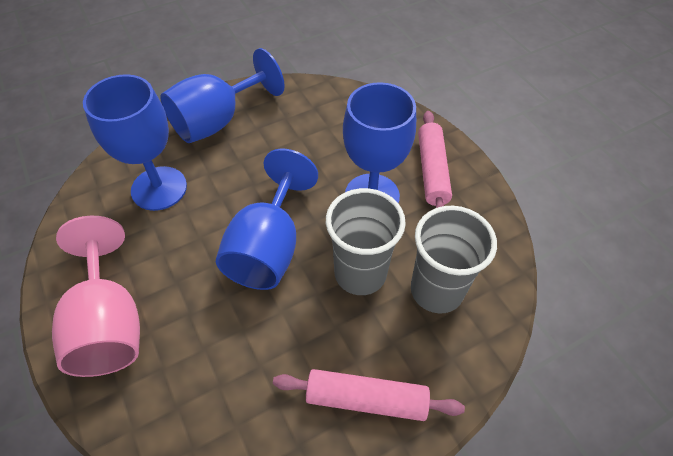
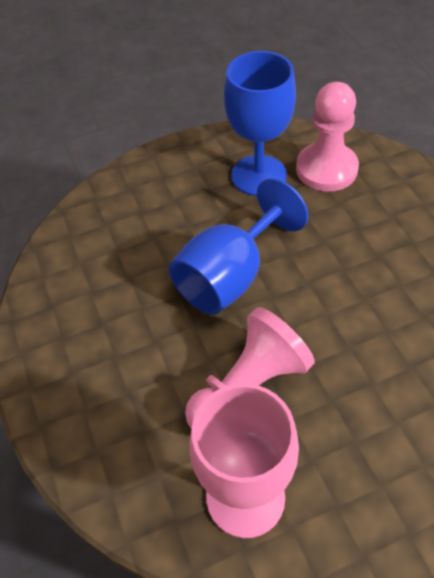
blue goblet: 4 -> 2
grey cup: 2 -> 0
pink pawn: 0 -> 2
pink rolling pin: 2 -> 0

